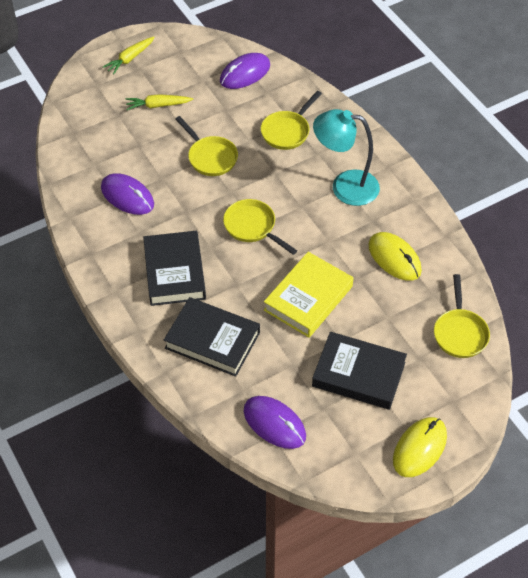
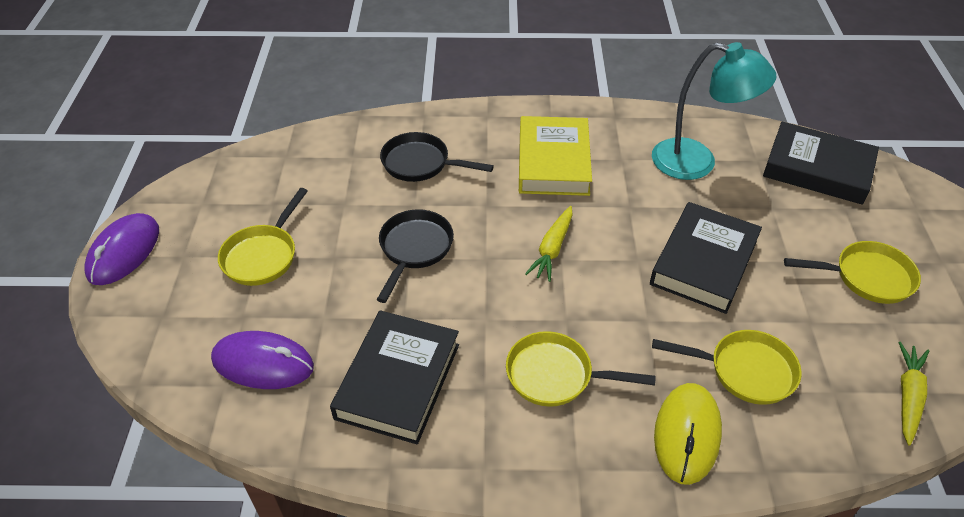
black pan: 0 -> 2
purple mouse: 3 -> 2
yellow mouse: 2 -> 1

